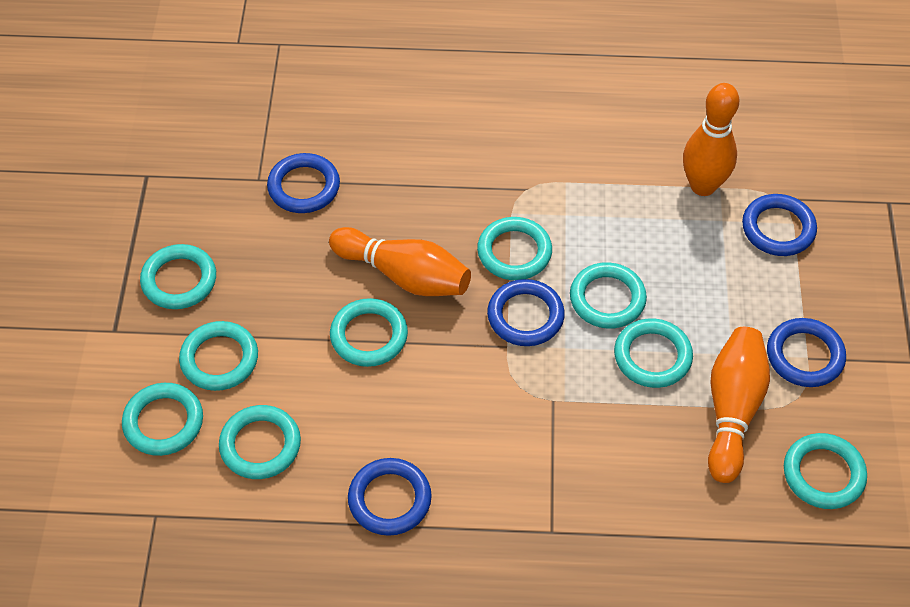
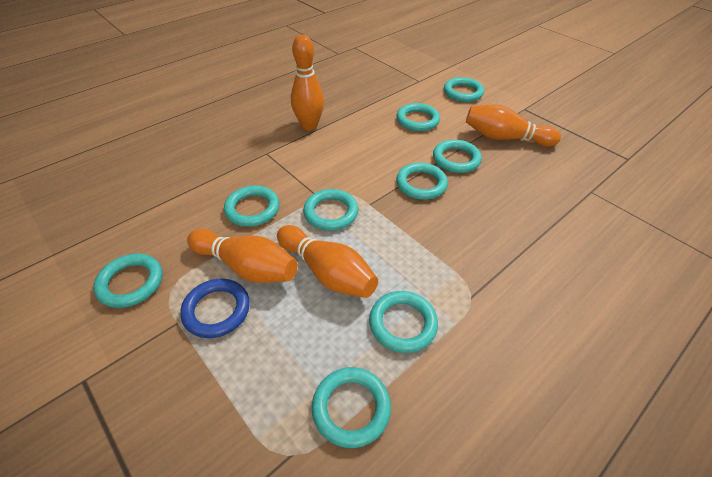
blue ring: 5 -> 1
orange bowling pin: 3 -> 4

